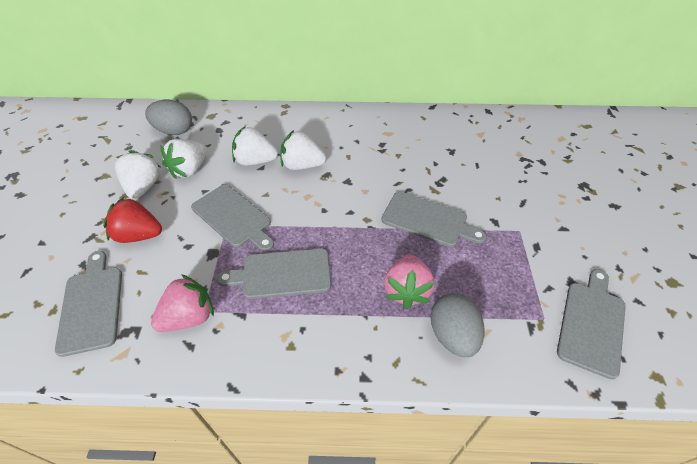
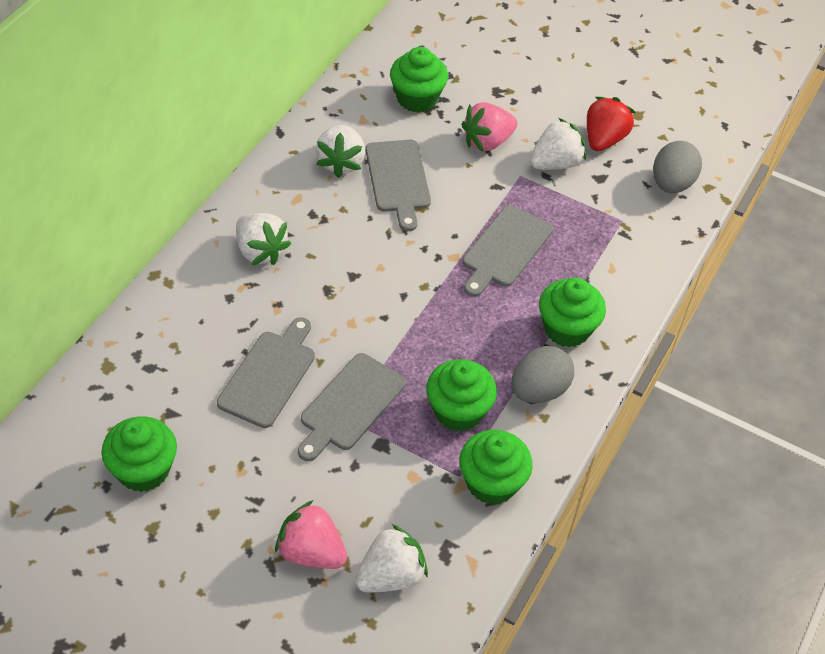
green cupcake: 0 -> 5
grey cutting board: 5 -> 4

